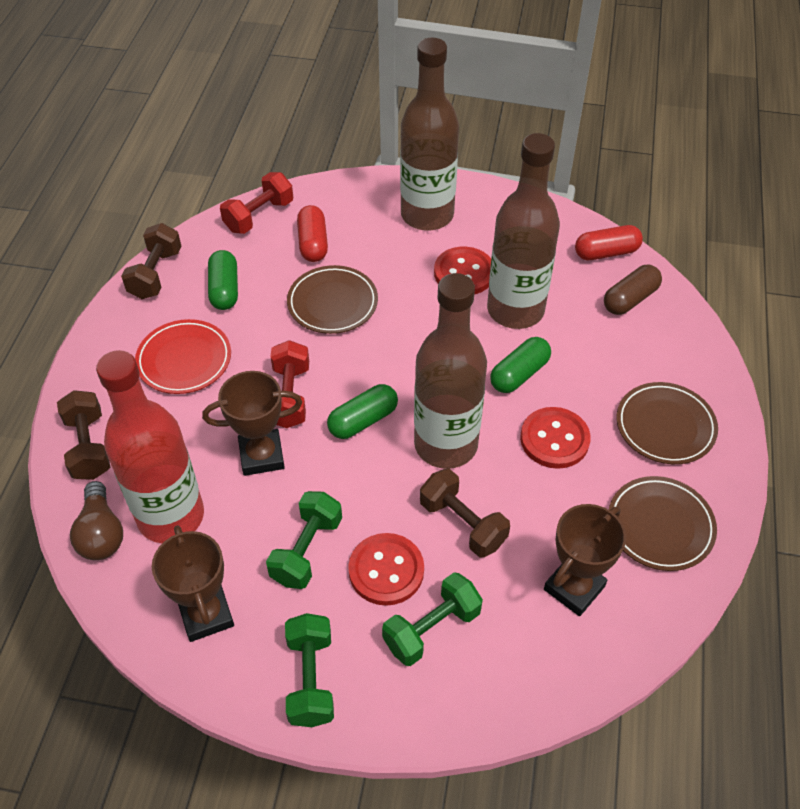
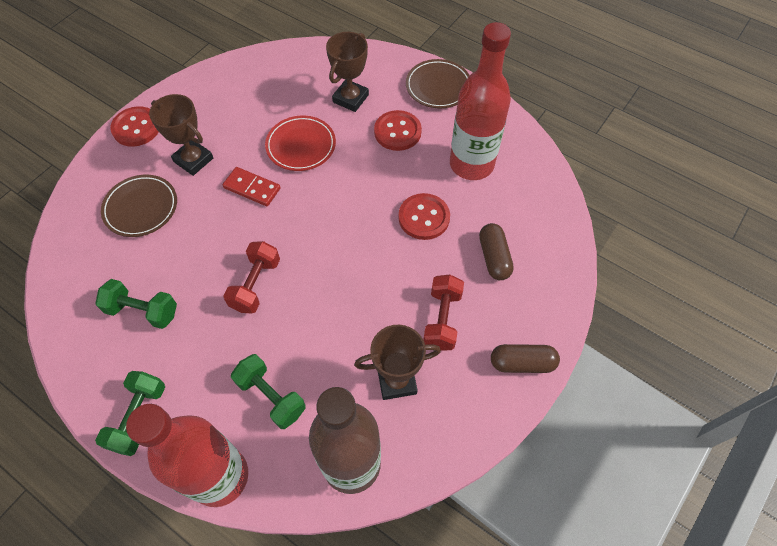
brown bottle: 3 -> 1
brown capsule: 1 -> 2
brown dumbbell: 3 -> 0
brown light bulb: 1 -> 0
brown plate: 3 -> 2
green capsule: 3 -> 0
red bottle: 1 -> 2
red capsule: 2 -> 0
red domino: 0 -> 1

